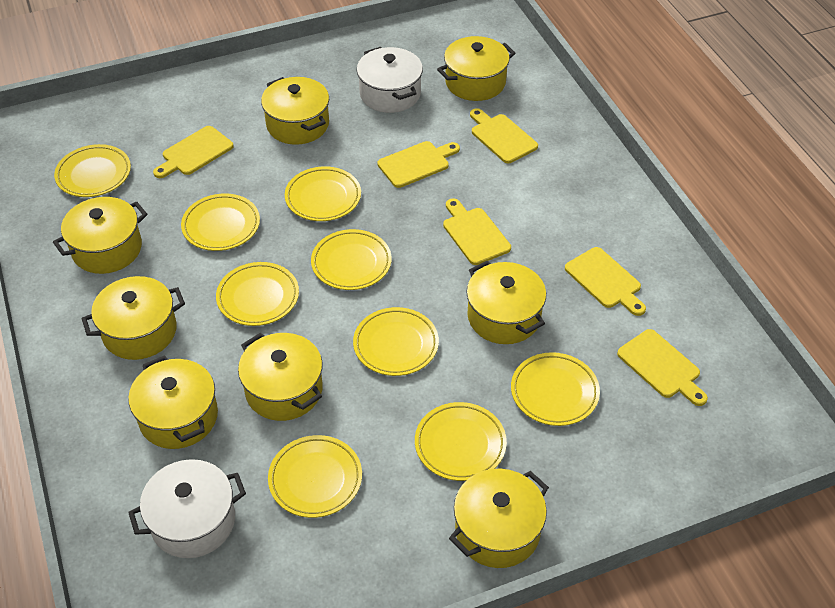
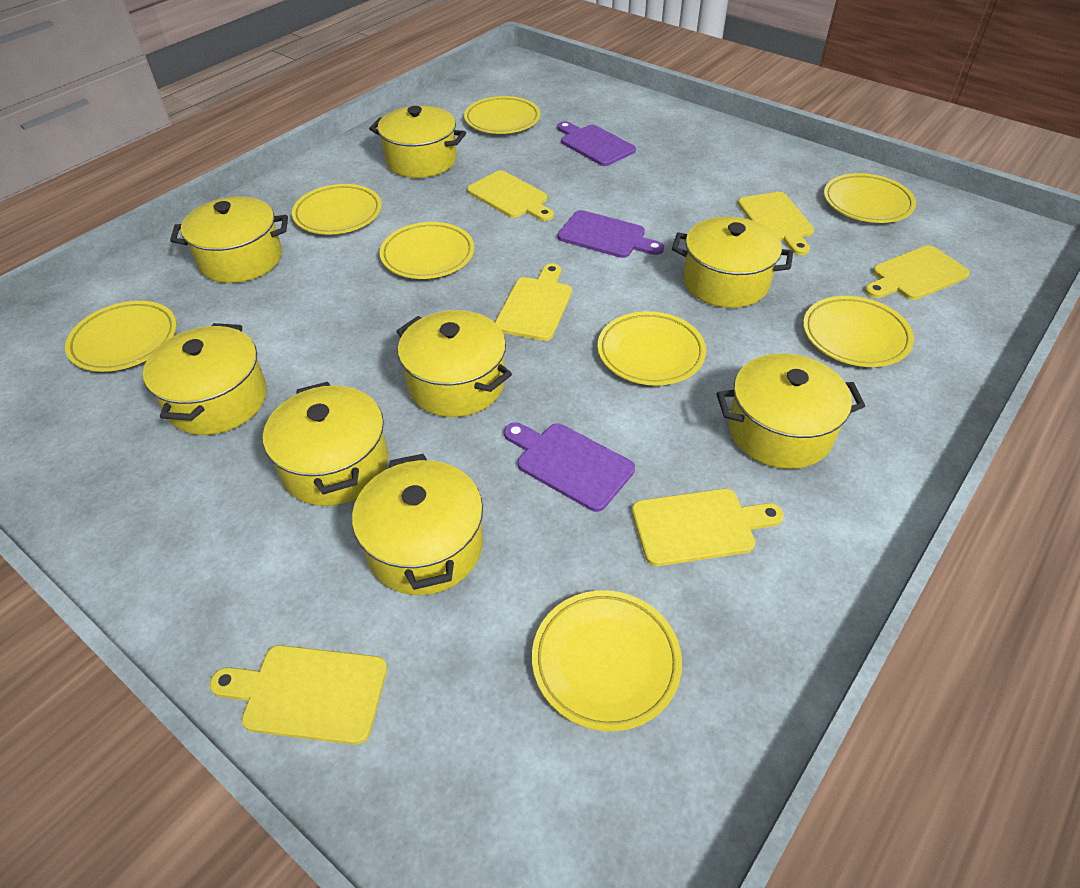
purple cutting board: 0 -> 3
white pot: 2 -> 0
yellow plate: 9 -> 8

